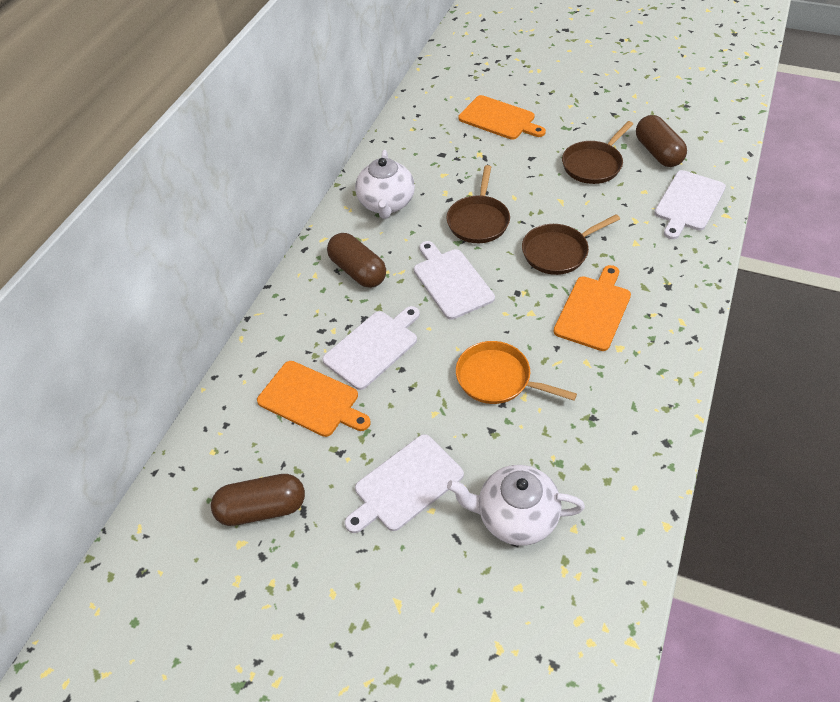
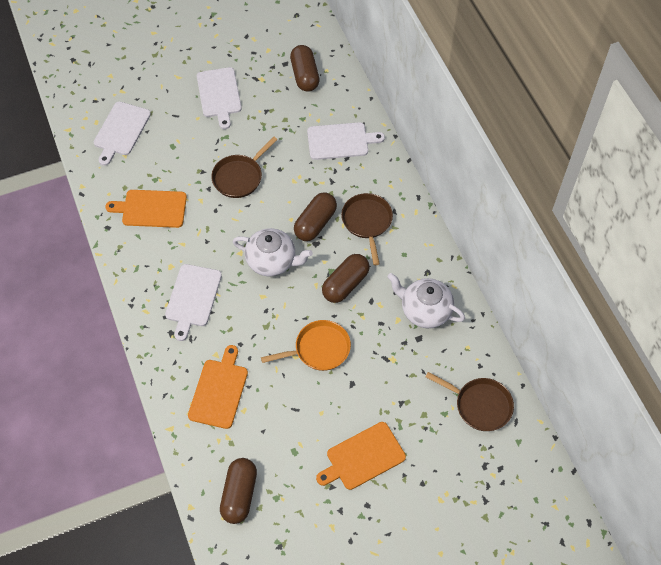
brown capsule: 3 -> 4

